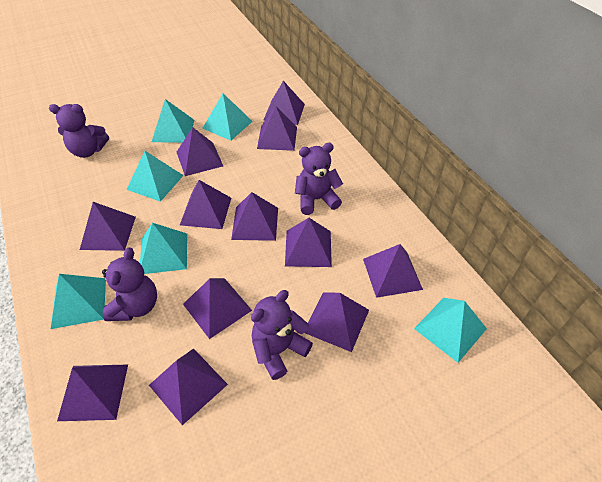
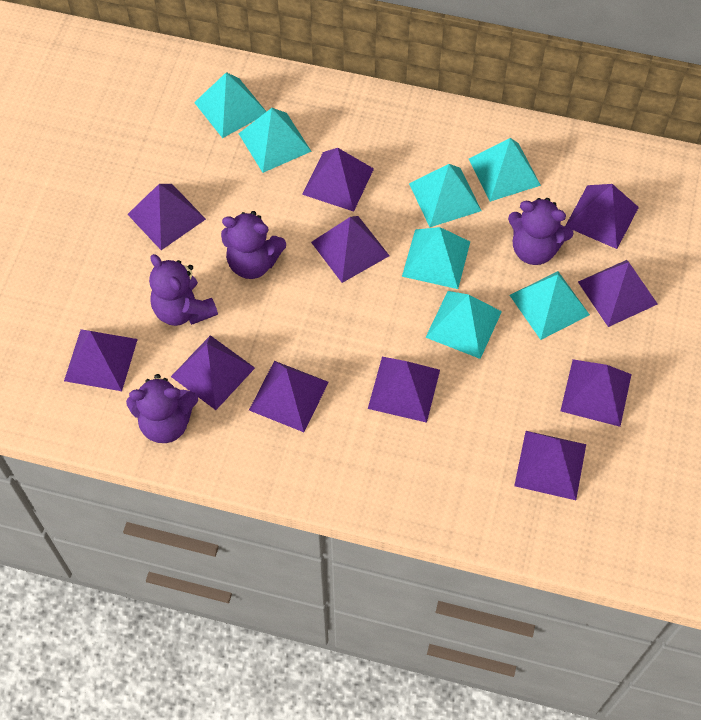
purple pyramid: 12 -> 11
turquoise pyramid: 6 -> 7

